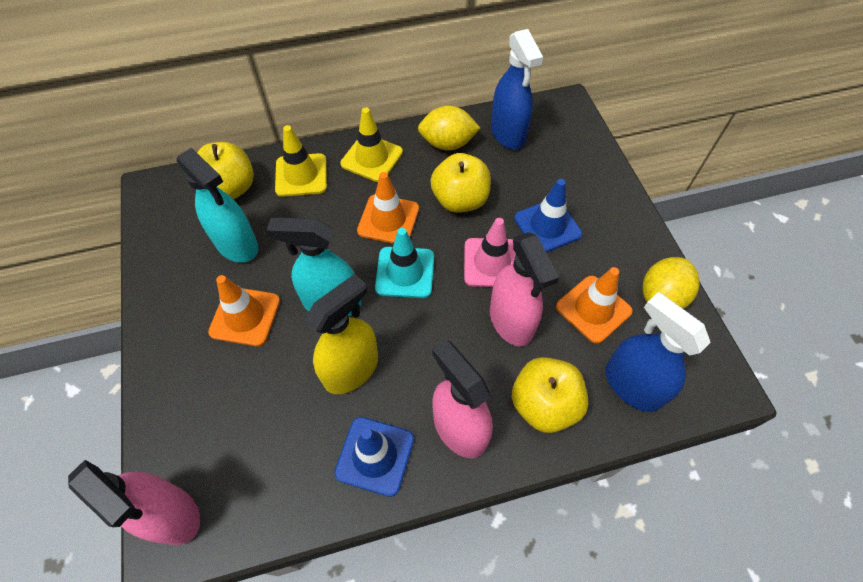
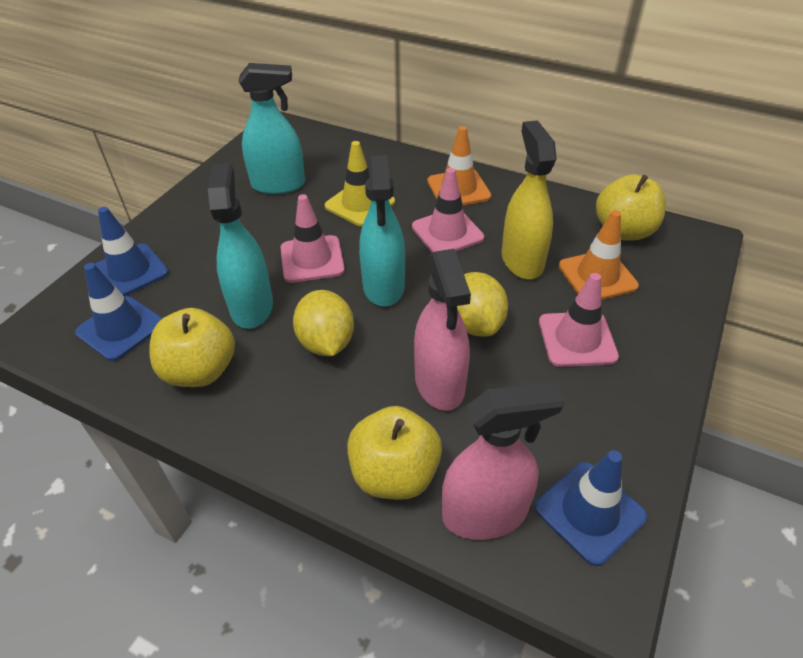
blue spray bottle: 2 -> 0
blue traffic cone: 2 -> 3
orange traffic cone: 3 -> 2
pink spray bottle: 3 -> 2
pink traffic cone: 1 -> 3
turquoise spray bottle: 2 -> 3
turquoise traffic cone: 1 -> 0
yellow traffic cone: 2 -> 1

